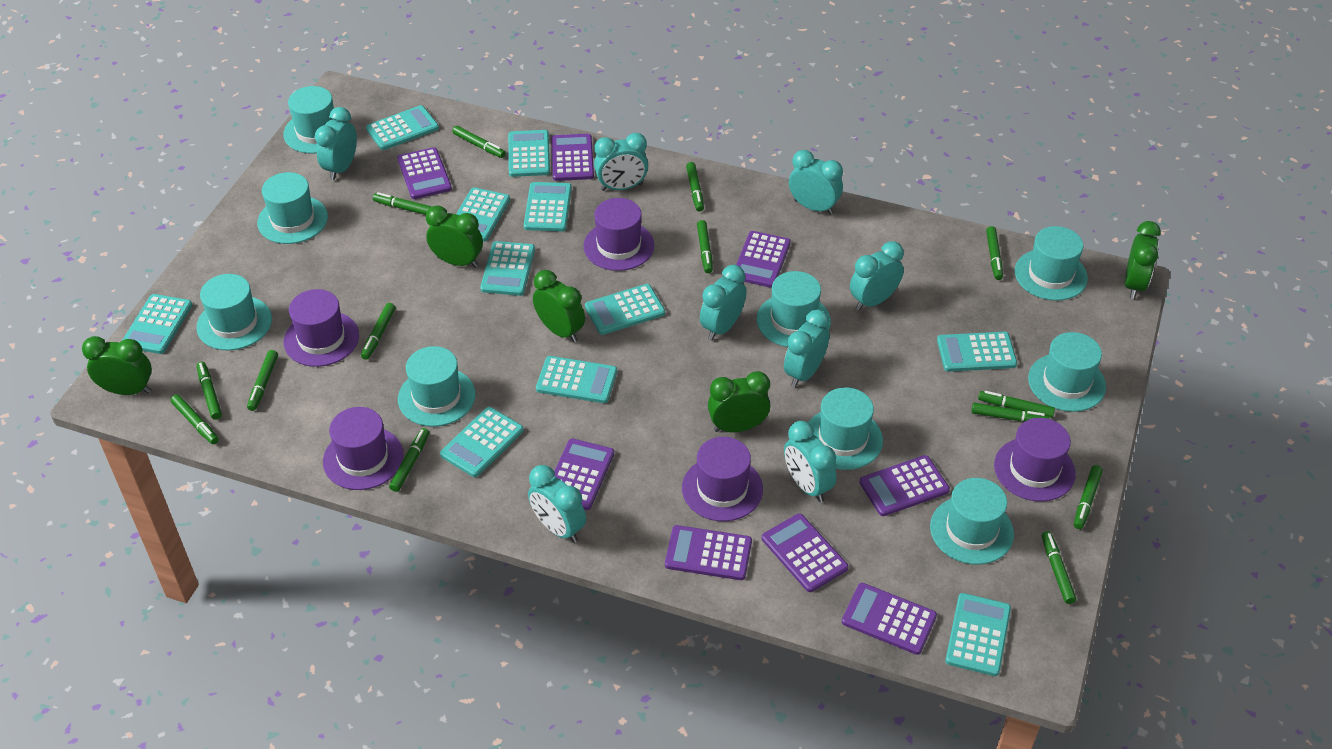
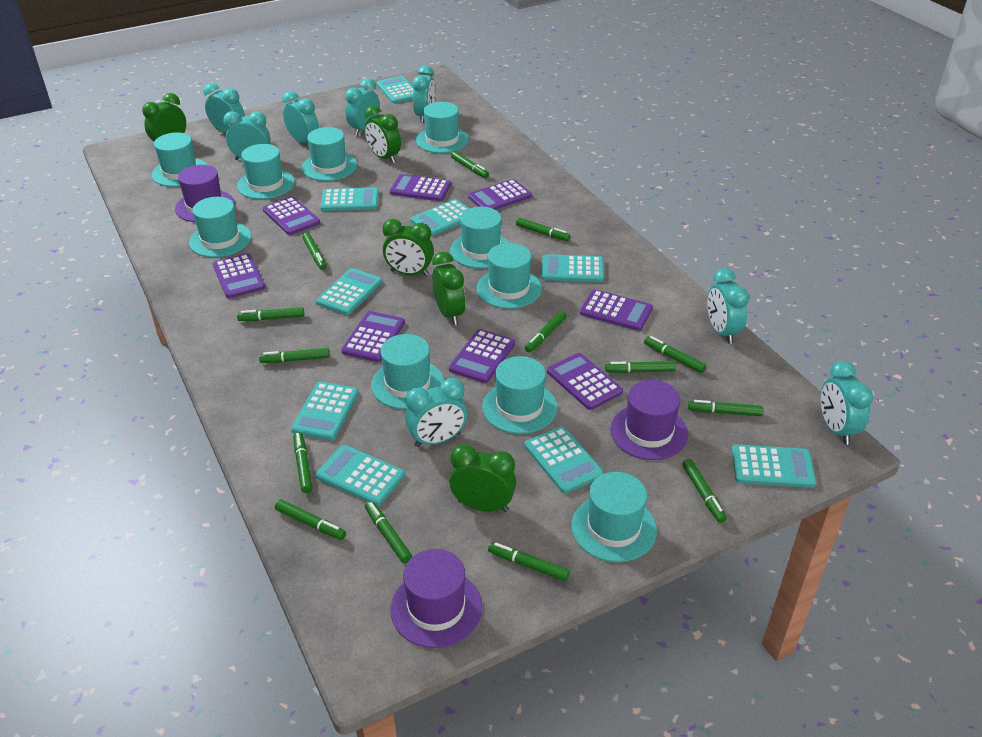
purple hat: 5 -> 3
turquoise calculator: 11 -> 9
turquoise hat: 9 -> 10

